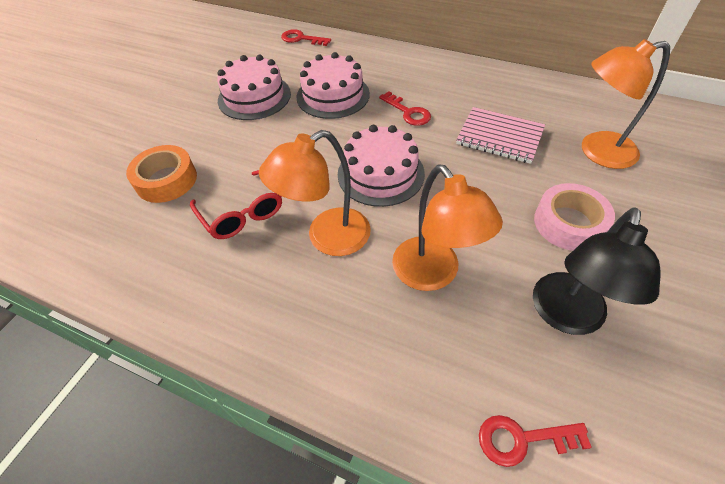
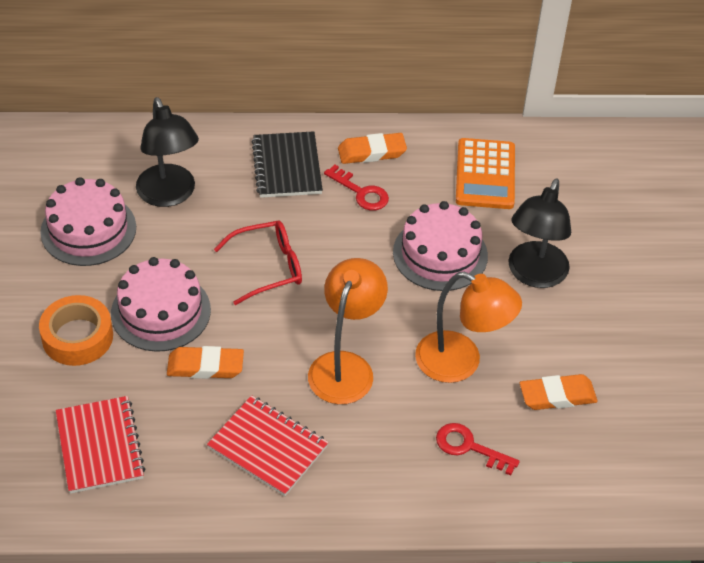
black lamp: 1 -> 2
black notebook: 0 -> 1
orange calculator: 0 -> 1
orange eraser: 0 -> 3
orange lamp: 3 -> 2
pink notebook: 1 -> 0
pink tape: 1 -> 0
red key: 3 -> 2
red notebook: 0 -> 2

